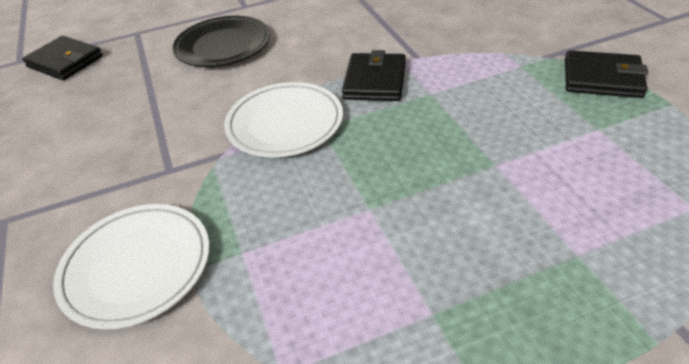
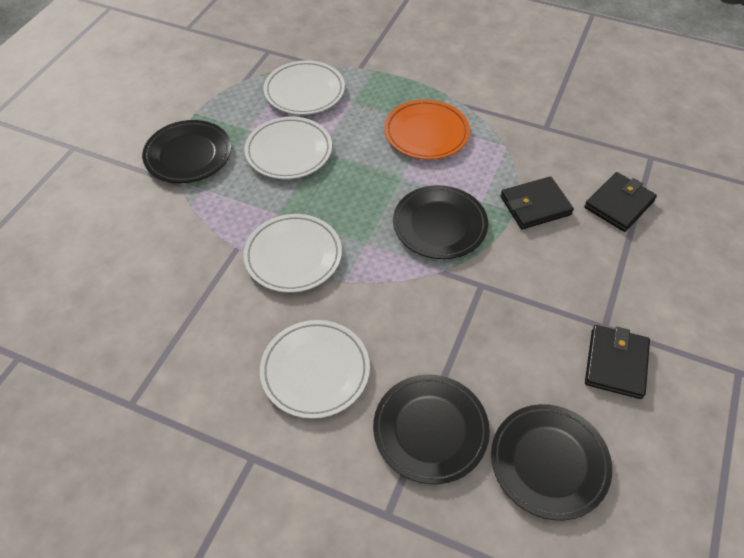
black plate: 1 -> 4
orange plate: 0 -> 1
white plate: 2 -> 4

